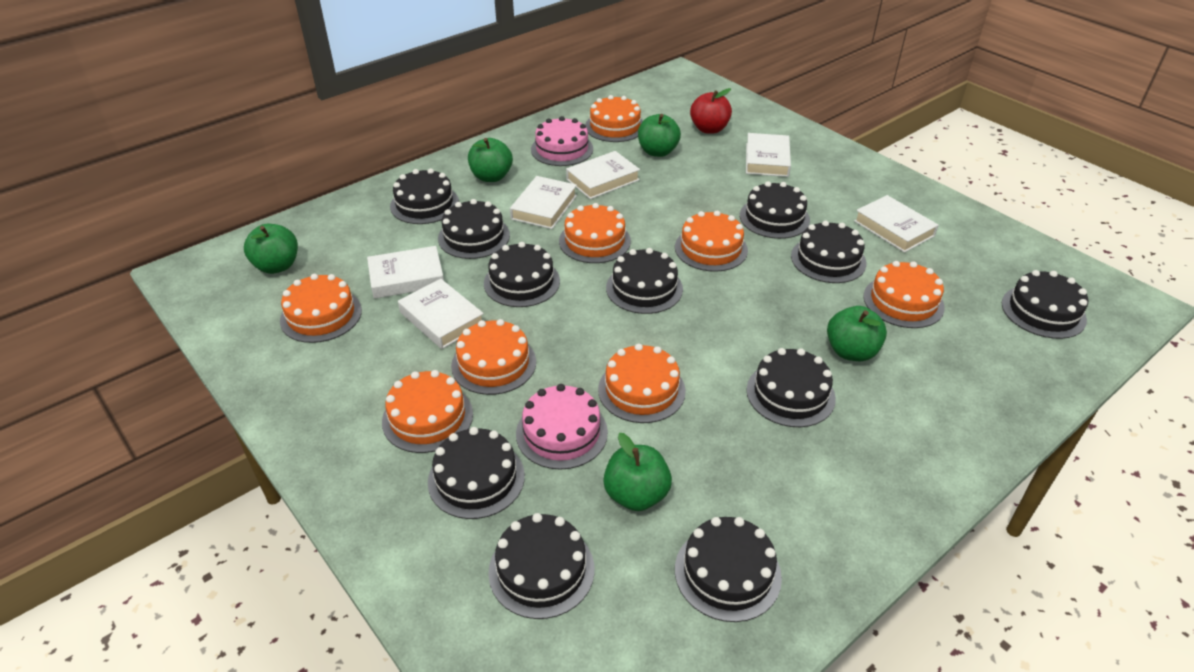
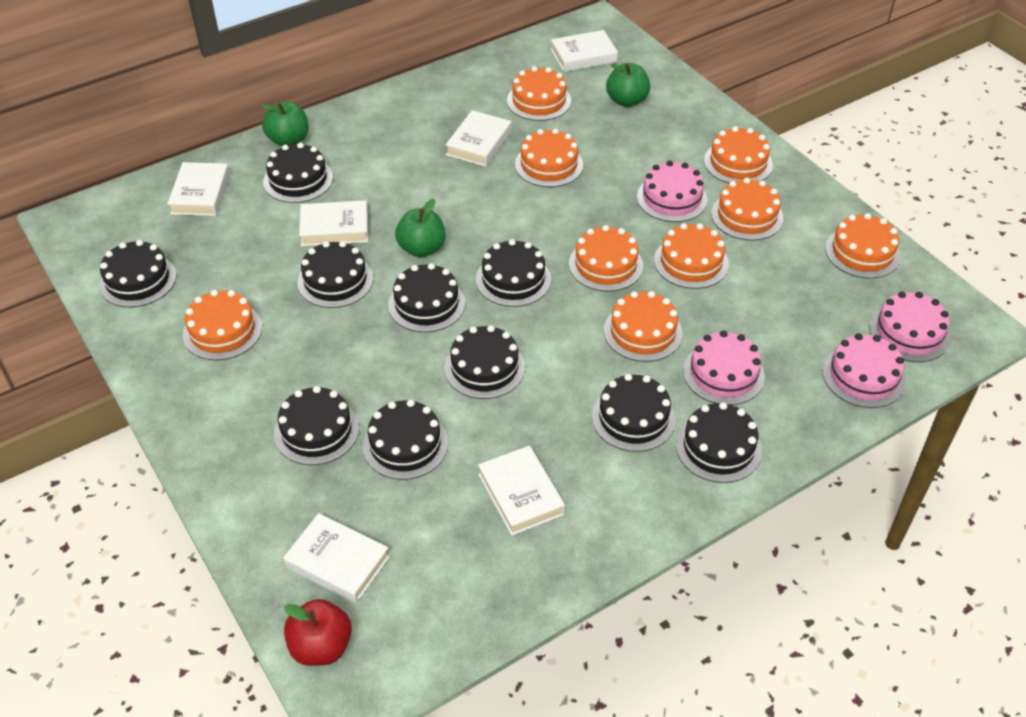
black cake: 11 -> 10
green apple: 5 -> 3
orange cake: 8 -> 9
pink cake: 2 -> 4

